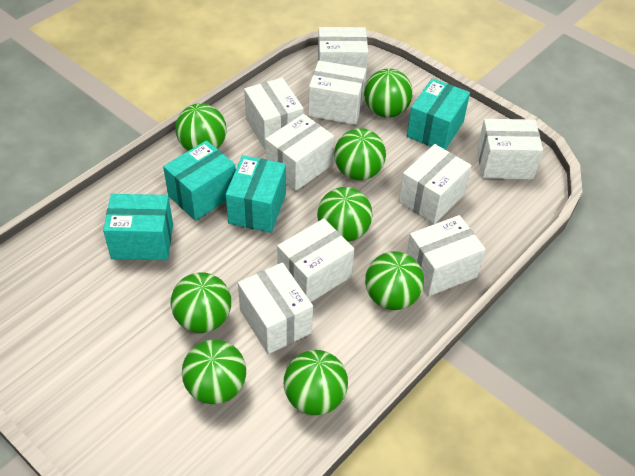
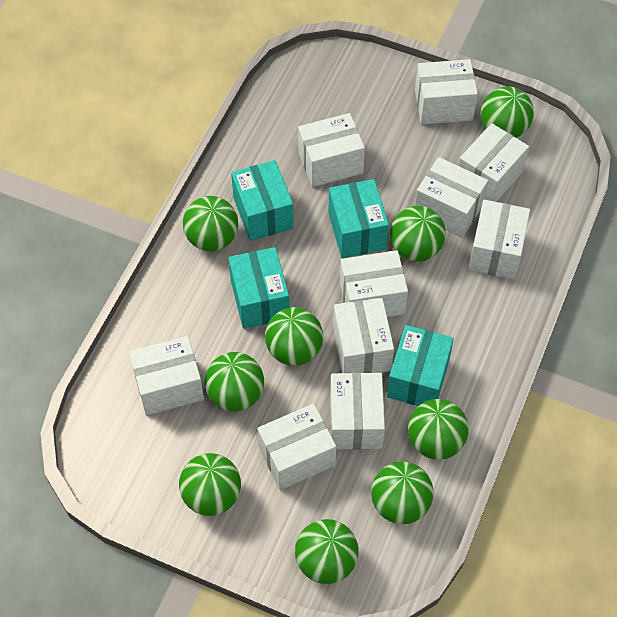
green ball: 8 -> 9
white box: 9 -> 10

